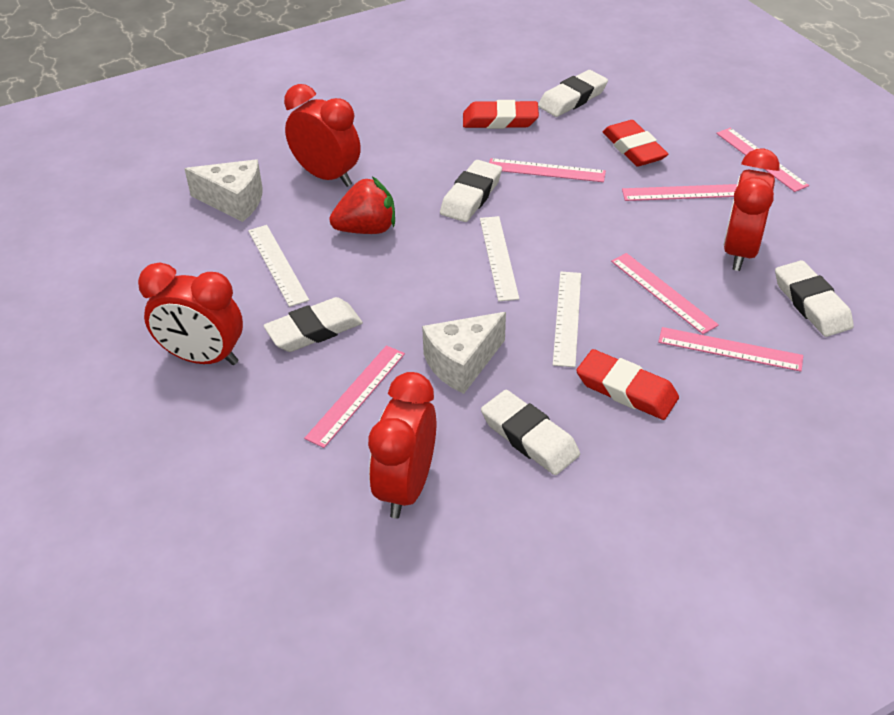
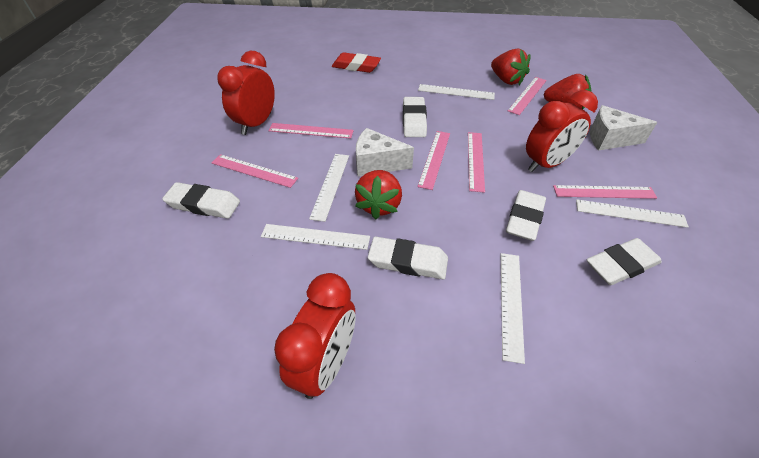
red clock: 4 -> 3
red eraser: 3 -> 1
red strawberry: 1 -> 3
white ruler: 3 -> 5

